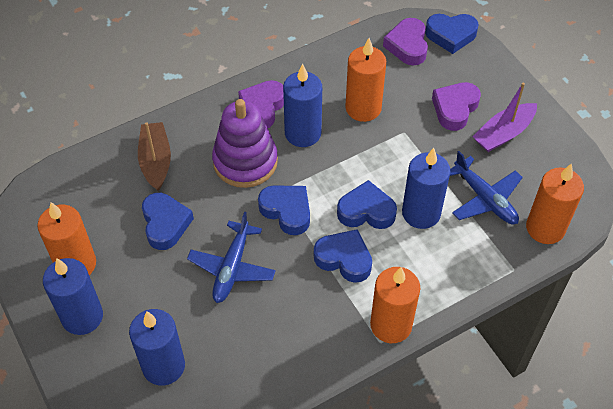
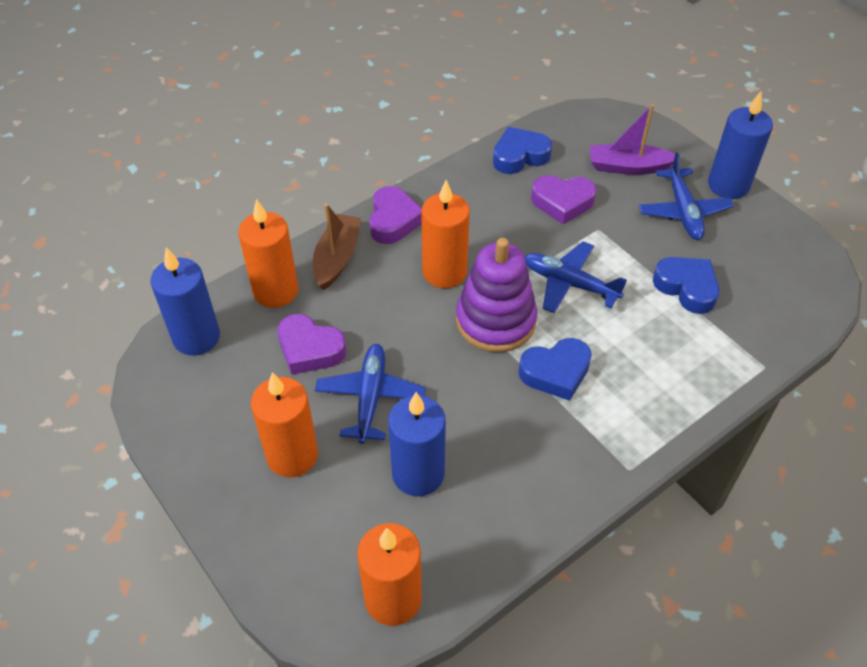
blue candle: 4 -> 3
blue heart: 5 -> 3
blue plane: 2 -> 3

